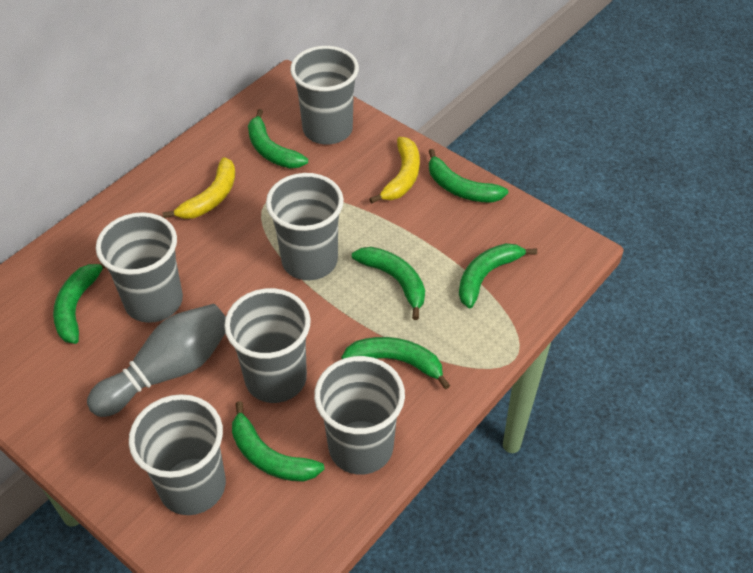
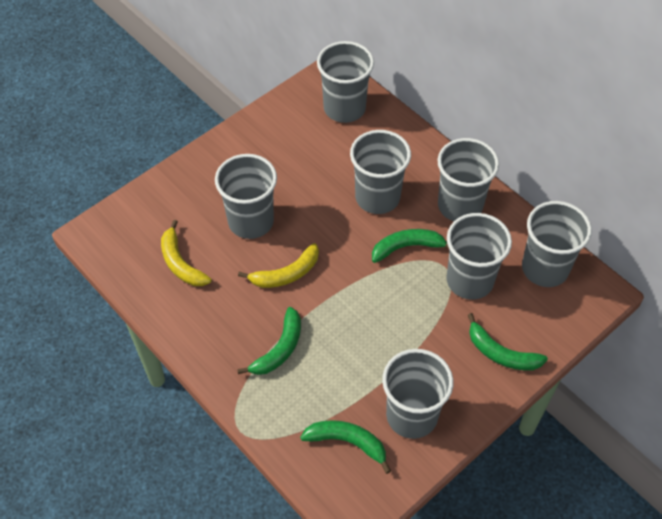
green banana: 7 -> 4
grey bowling pin: 1 -> 0
grey cup: 6 -> 7

